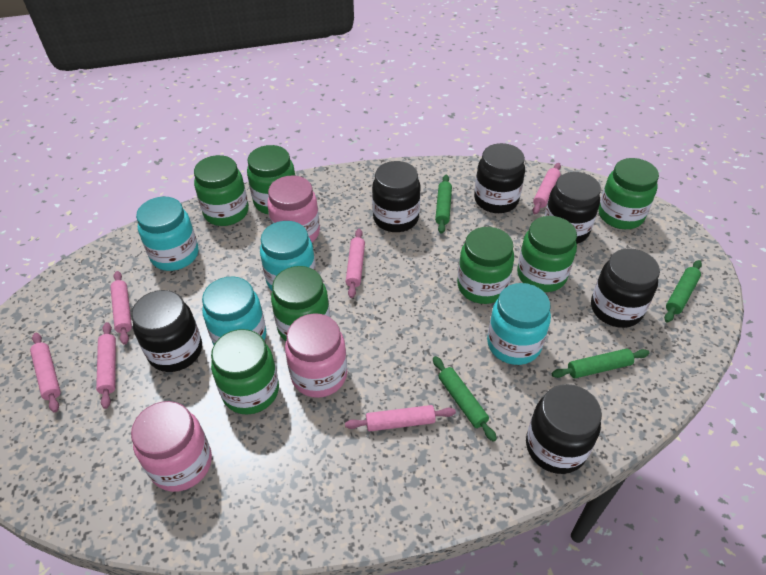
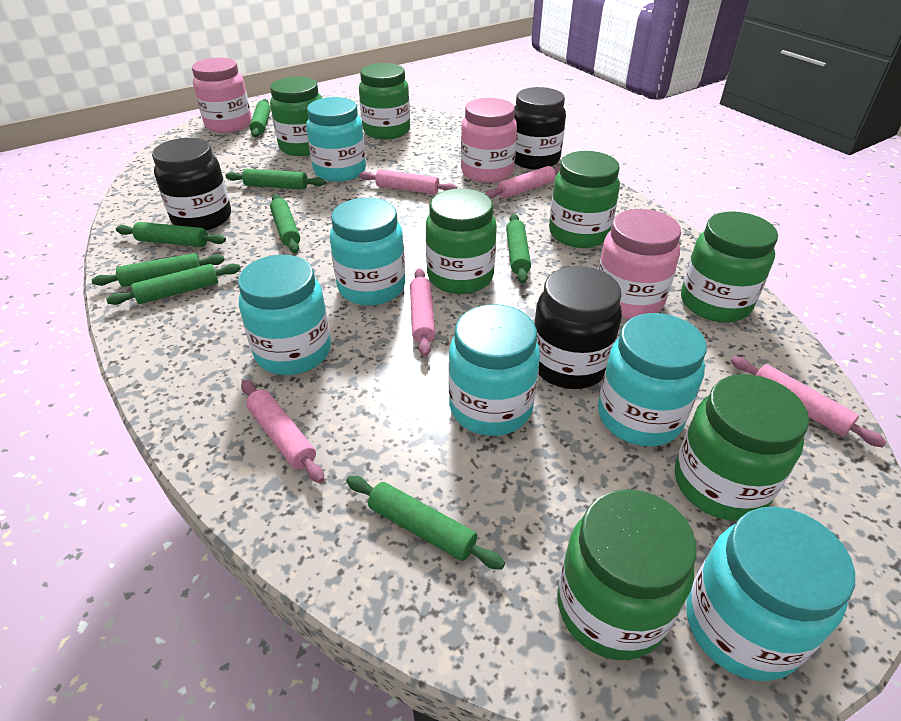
black jar: 6 -> 3
green rolling pin: 4 -> 8
pink rolling pin: 6 -> 5
turquoise jar: 4 -> 6

